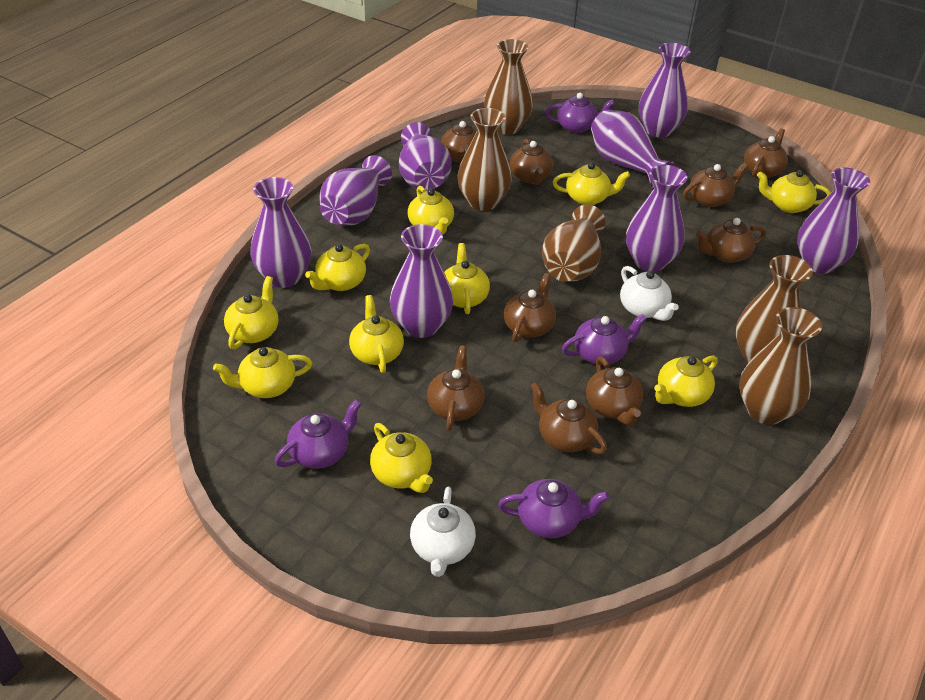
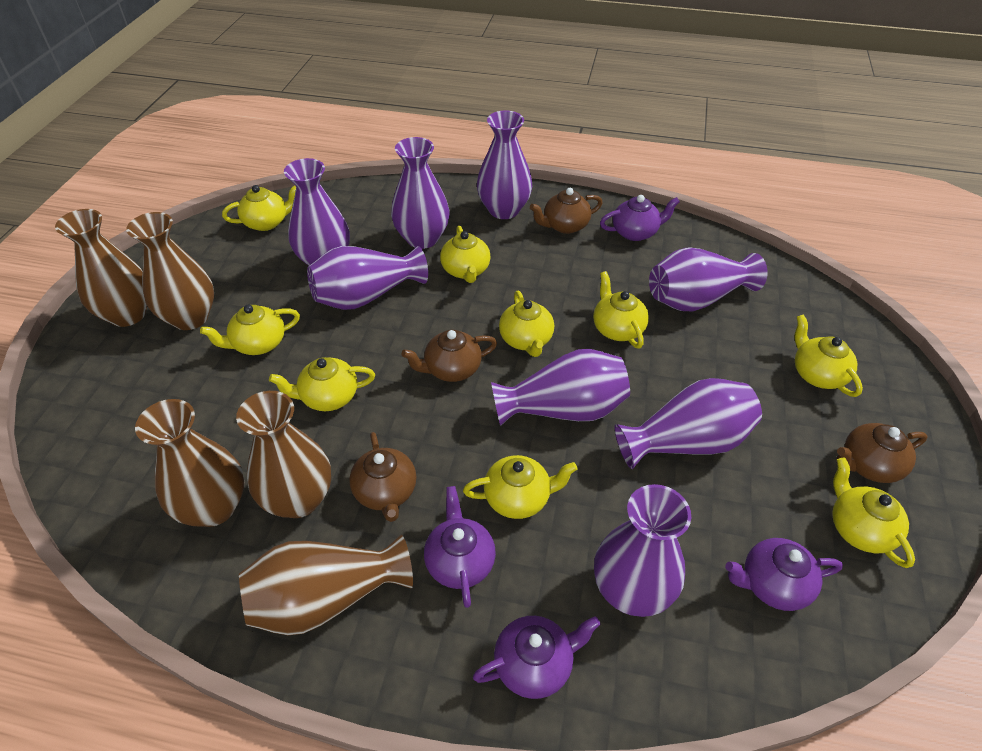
brown teapot: 9 -> 4
white teapot: 2 -> 0
yellow teapot: 10 -> 9

